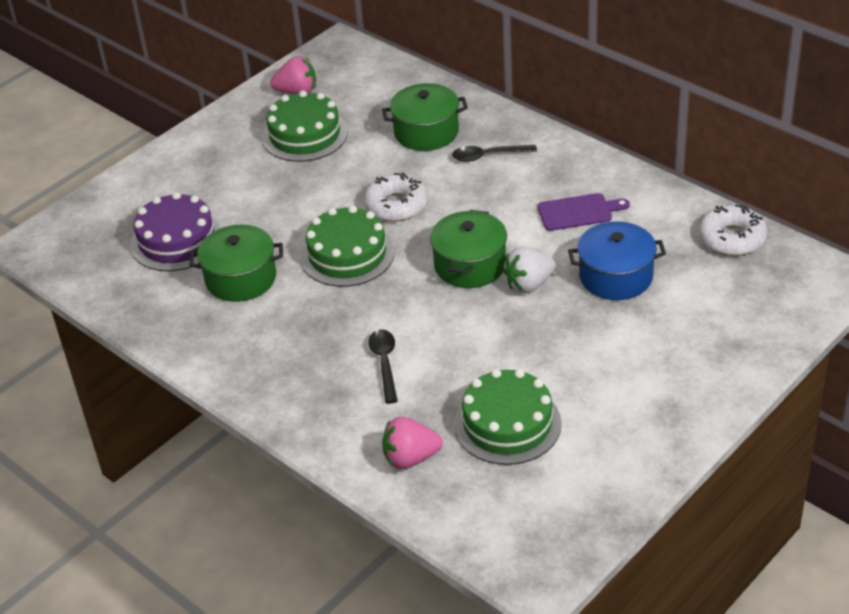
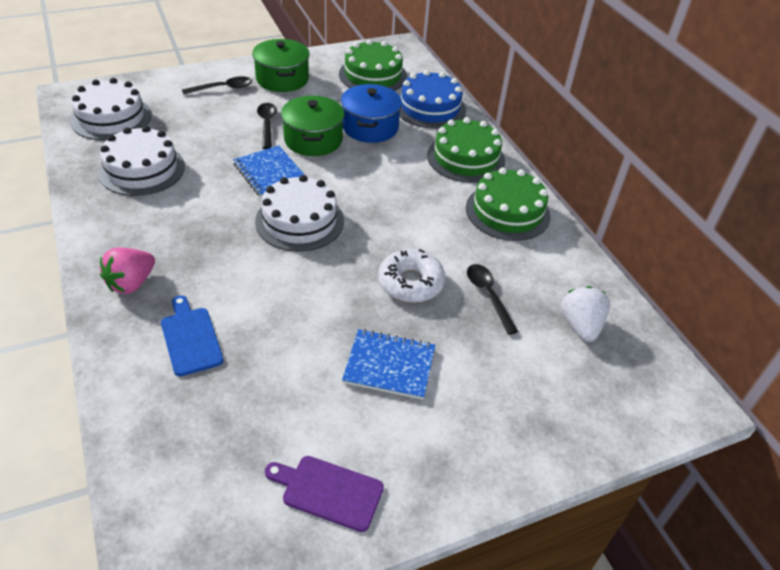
black spoon: 2 -> 3
blue cake: 0 -> 1
blue cutting board: 0 -> 1
blue notebook: 0 -> 2
green pot: 3 -> 2
pink strawberry: 2 -> 1
purple cake: 1 -> 0
white cake: 0 -> 3
white donut: 2 -> 1

